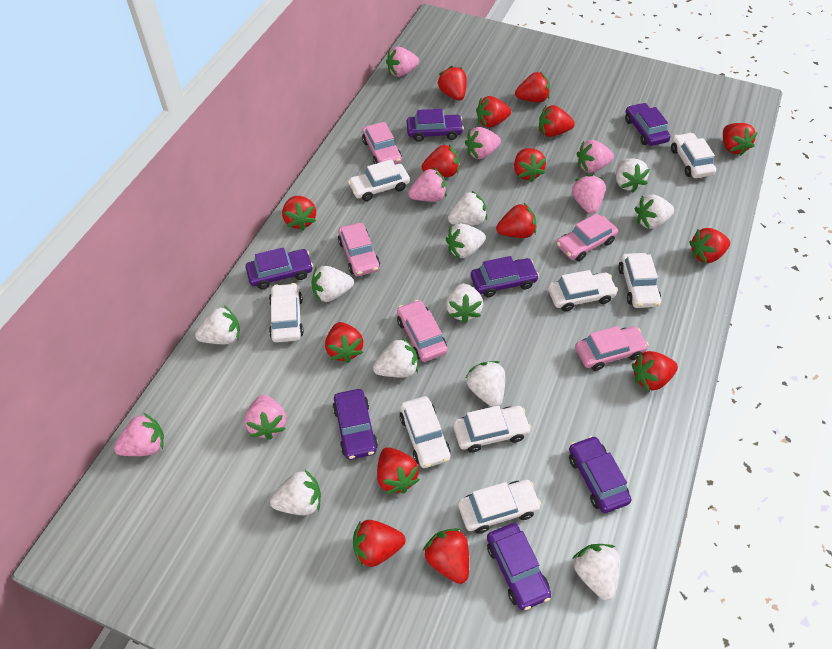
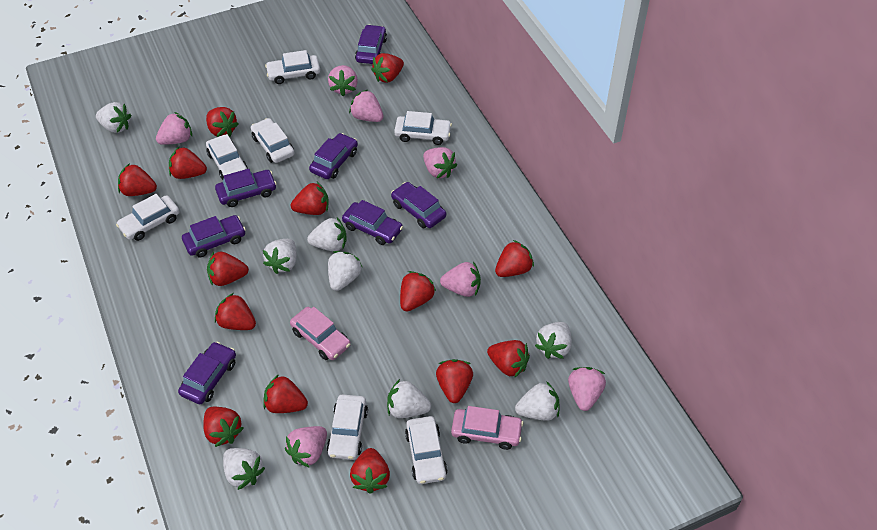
pink car: 5 -> 2
red strawberry: 15 -> 14
white car: 8 -> 7
white strawberry: 11 -> 8

